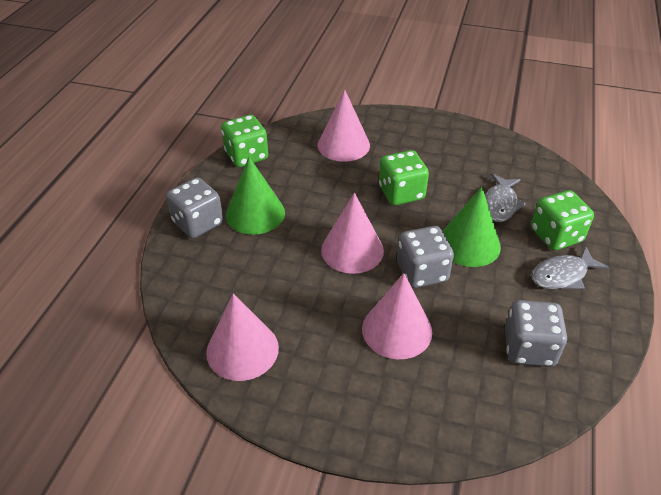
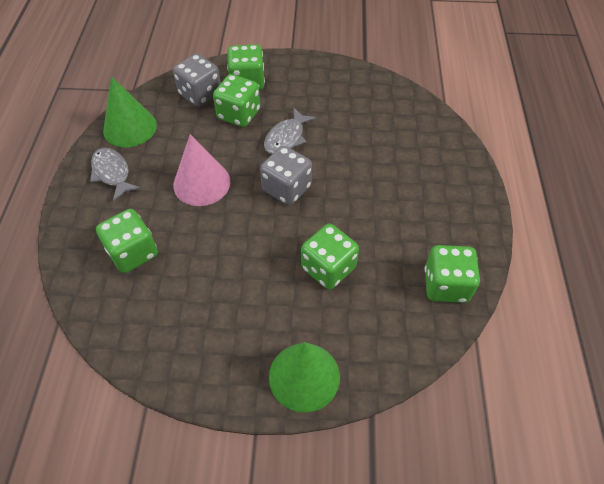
green dice: 3 -> 5
grey dice: 3 -> 2
pink cone: 4 -> 1

